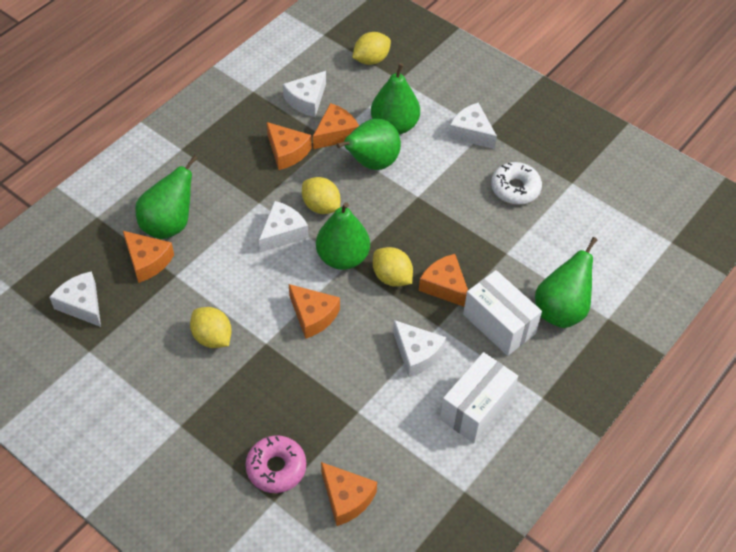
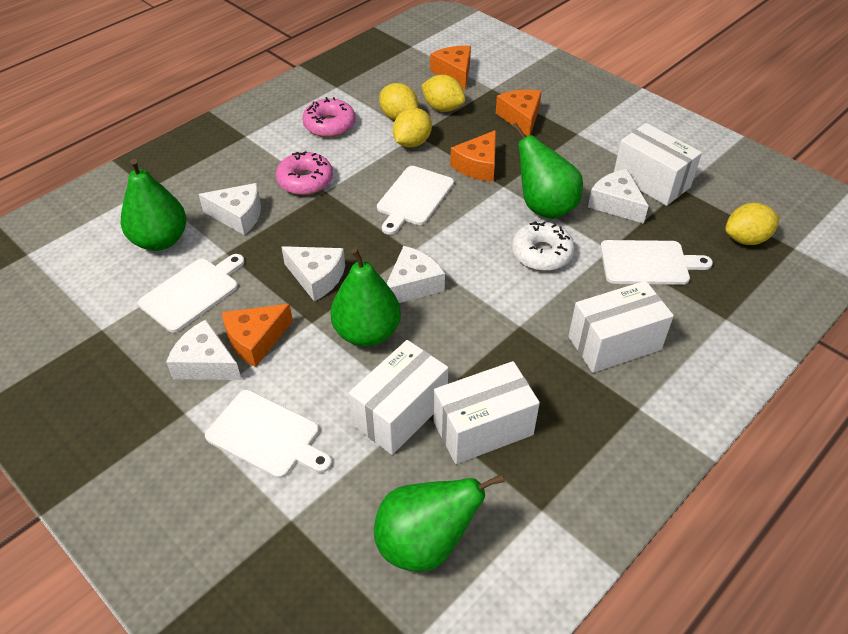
green pear: 5 -> 4
orange cheese: 6 -> 4
pink donut: 1 -> 2
white box: 2 -> 4
white cutting board: 0 -> 4

